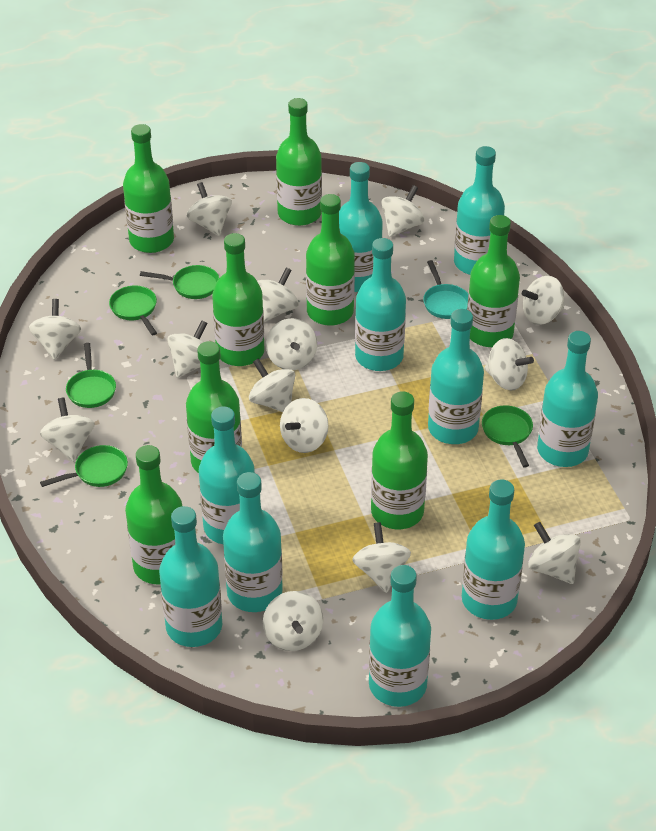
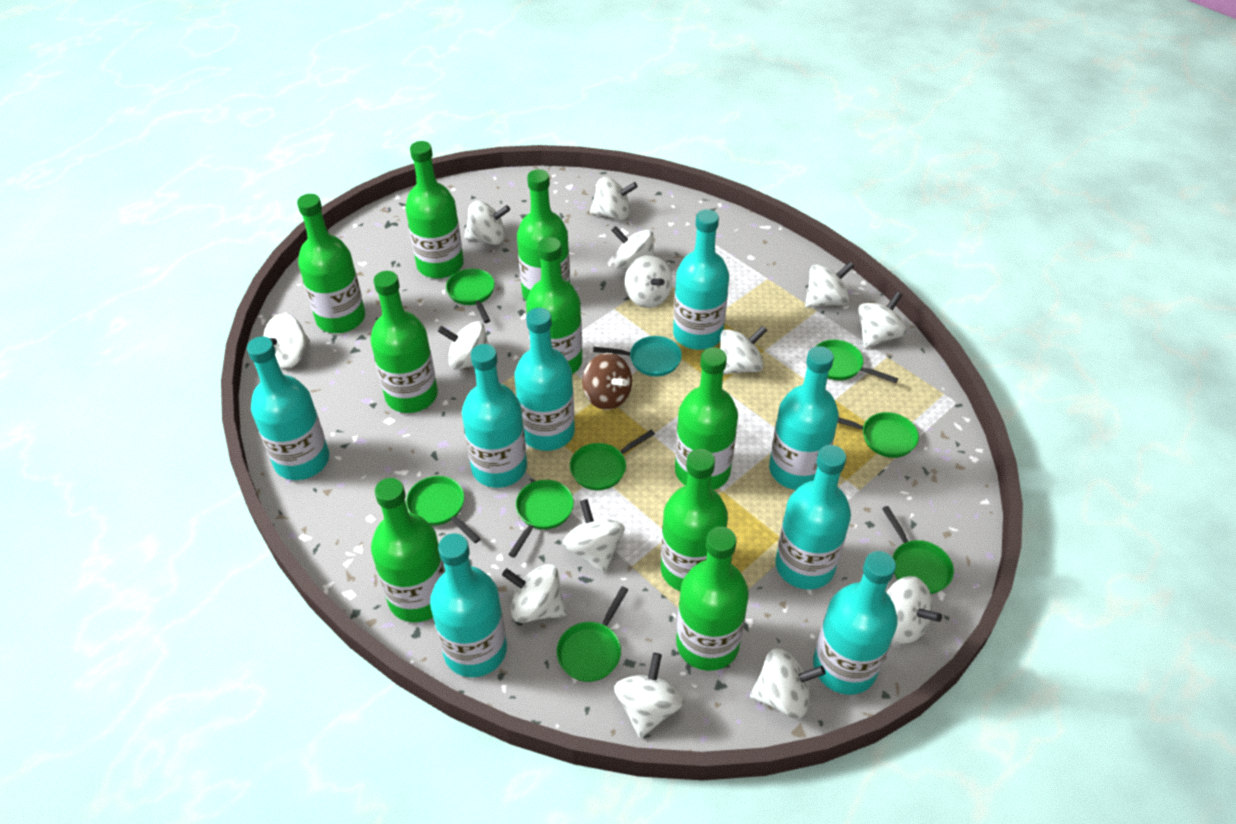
brown spinning top: 0 -> 1
green bottle: 8 -> 9
green pan: 5 -> 8
turquoise bottle: 10 -> 8

